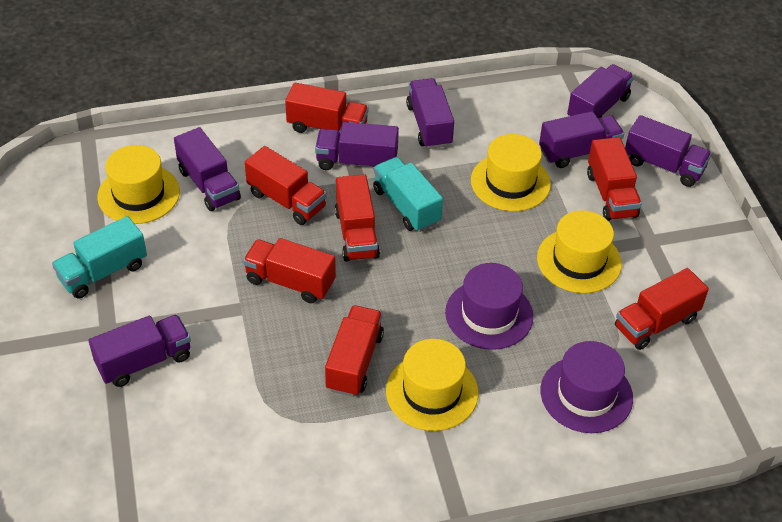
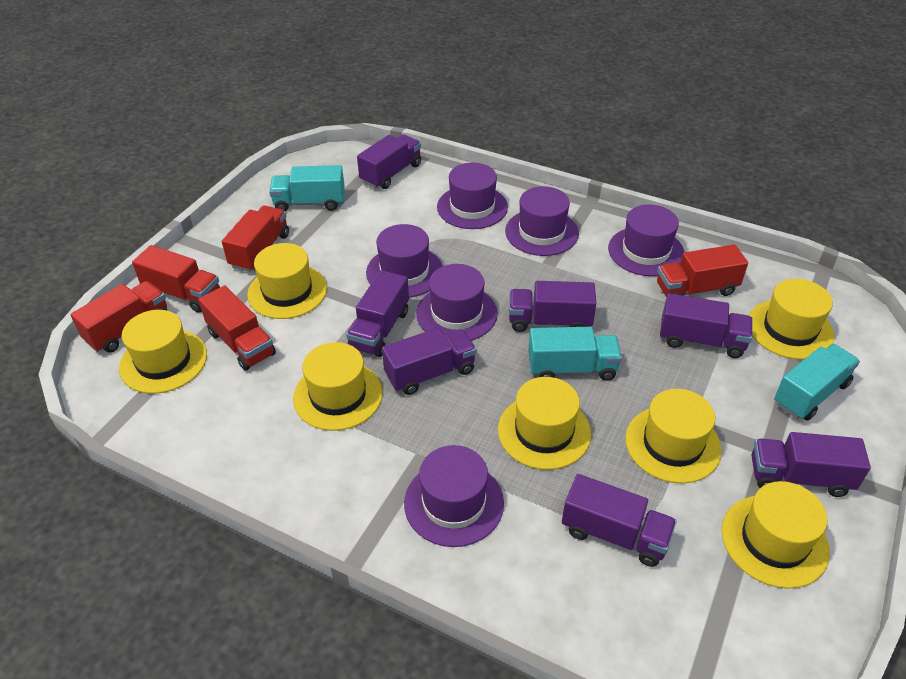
purple hat: 2 -> 6
red truck: 7 -> 5
turquoise truck: 2 -> 3
yellow hat: 4 -> 7

